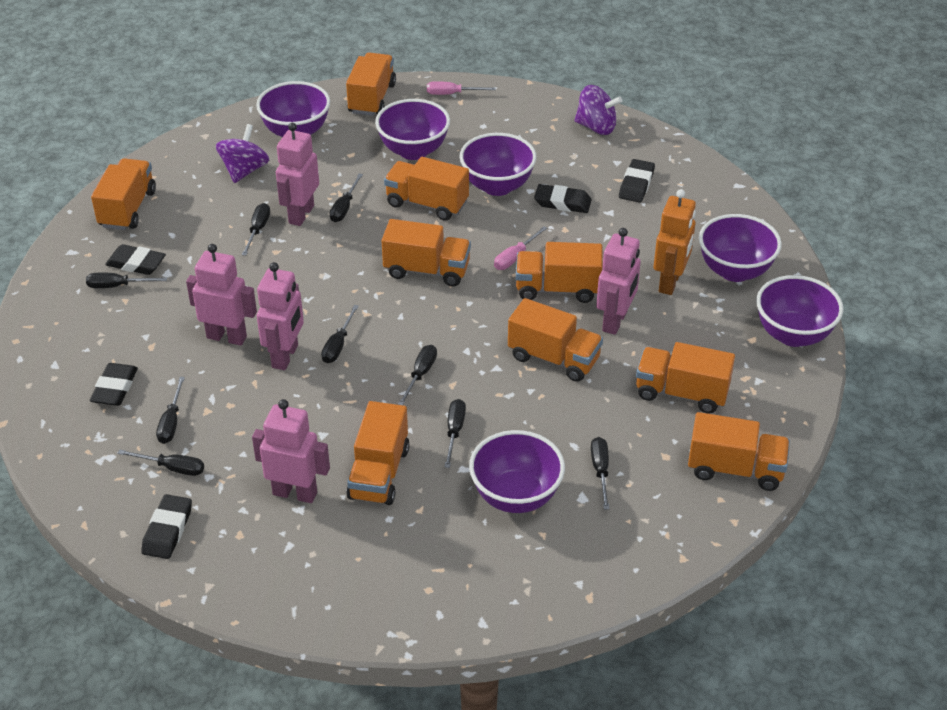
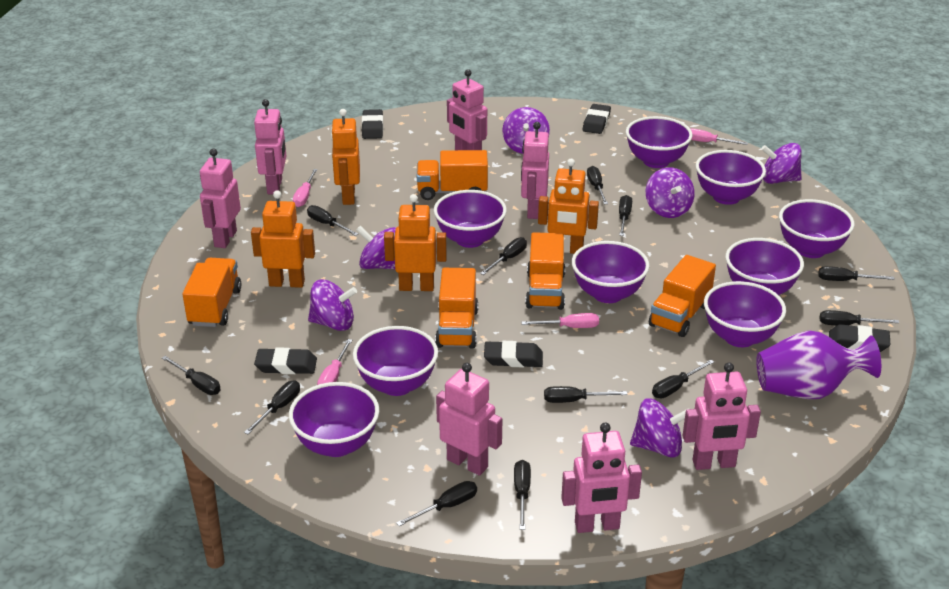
black screwdriver: 9 -> 12
orange robot: 1 -> 4
orange truck: 9 -> 5
pink robot: 5 -> 7
pink screwdriver: 2 -> 4
purple bowl: 6 -> 9
purple spinning top: 2 -> 6
purple vase: 0 -> 1

